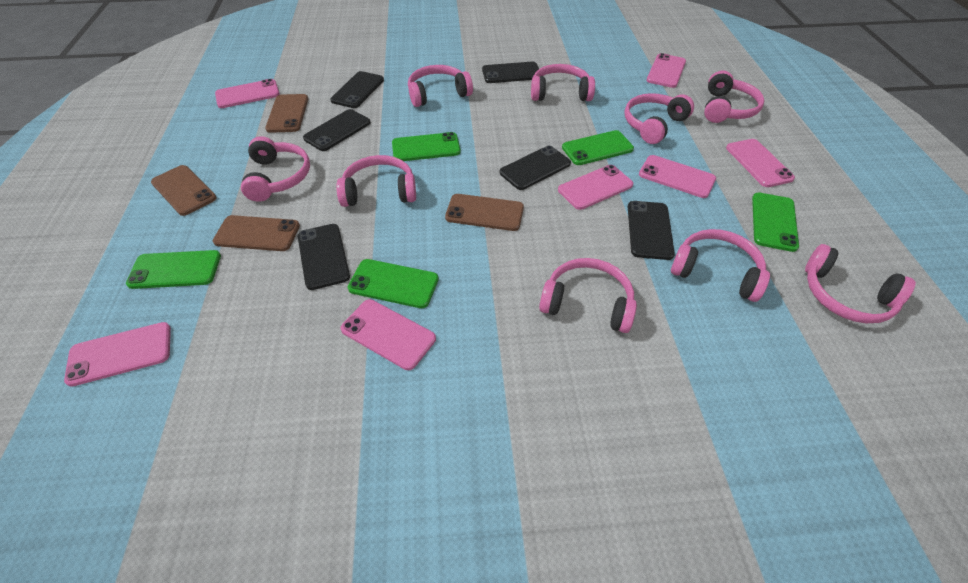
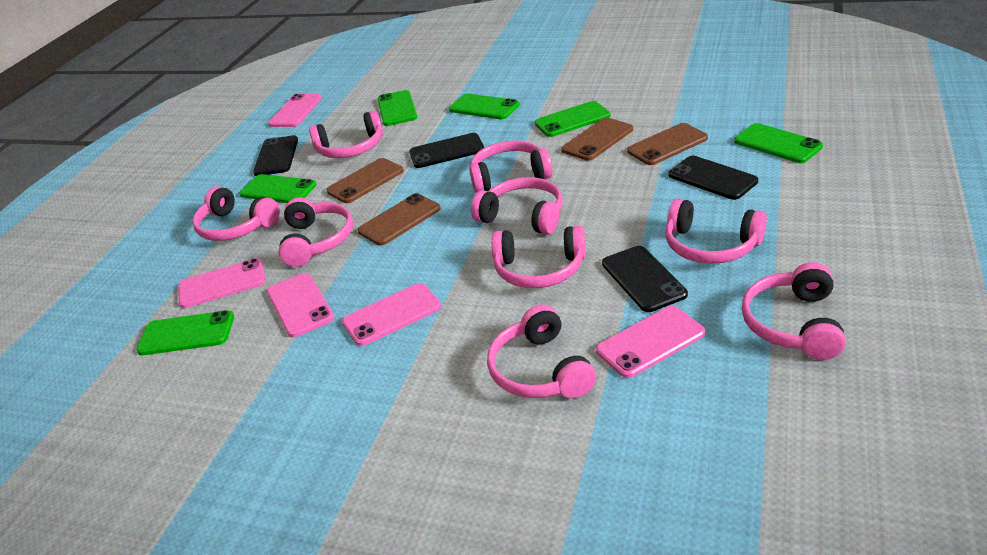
black phone: 6 -> 4
green phone: 5 -> 6
pink phone: 7 -> 5

